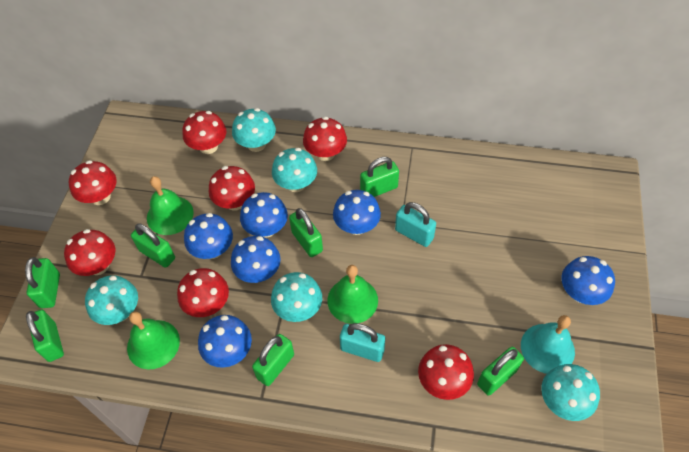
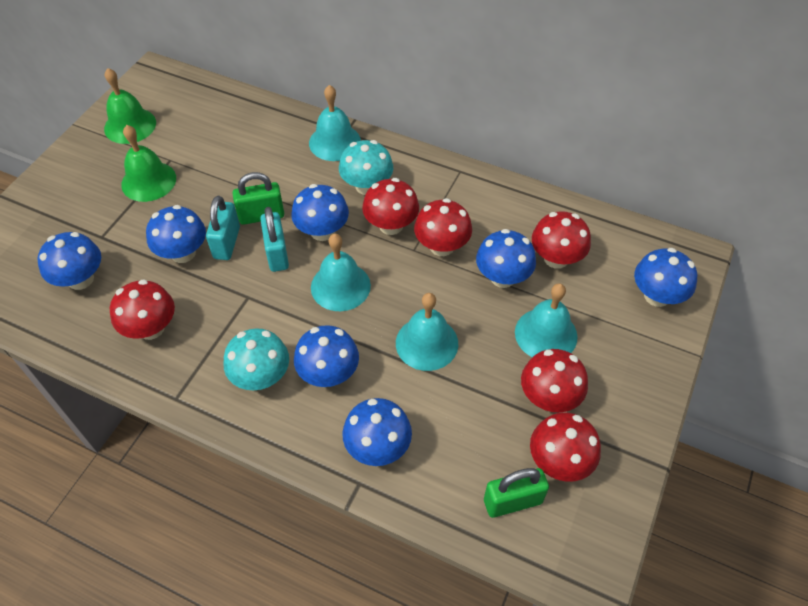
blue mushroom: 6 -> 7
green bell: 3 -> 2
green padlock: 7 -> 2
red mushroom: 7 -> 6
turquoise bell: 1 -> 4
turquoise mushroom: 5 -> 2

